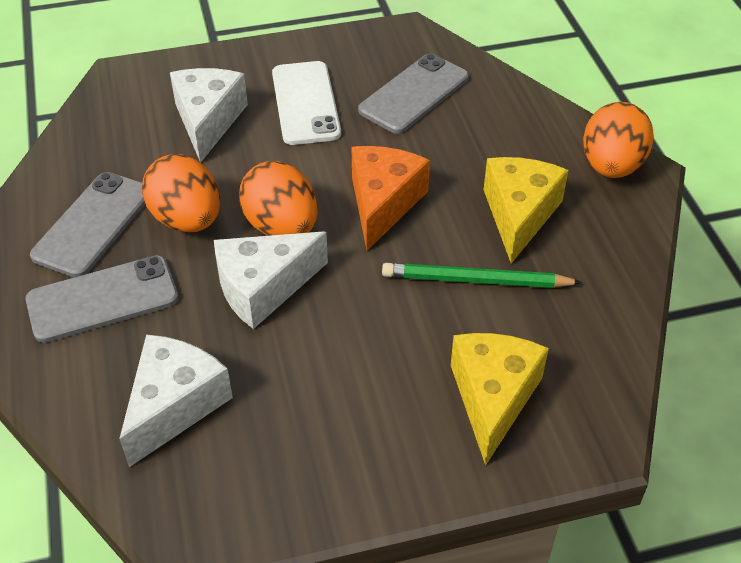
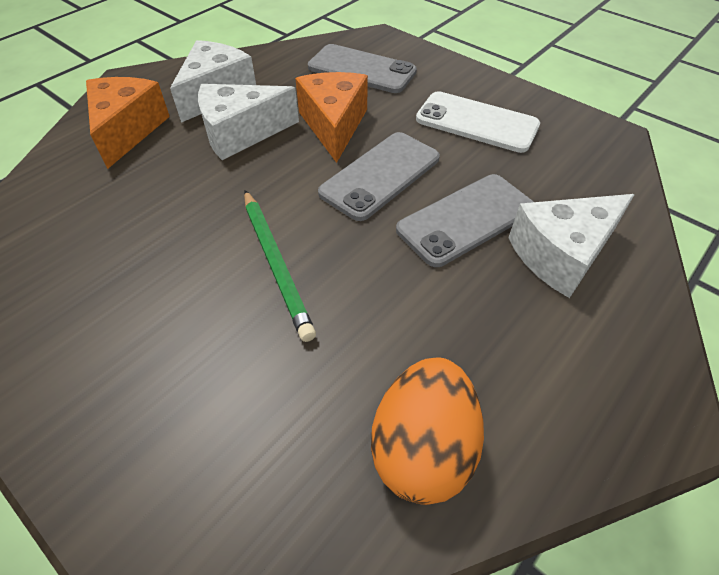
orange cheese: 1 -> 2
orange egg: 3 -> 1
yellow cheese: 2 -> 0

